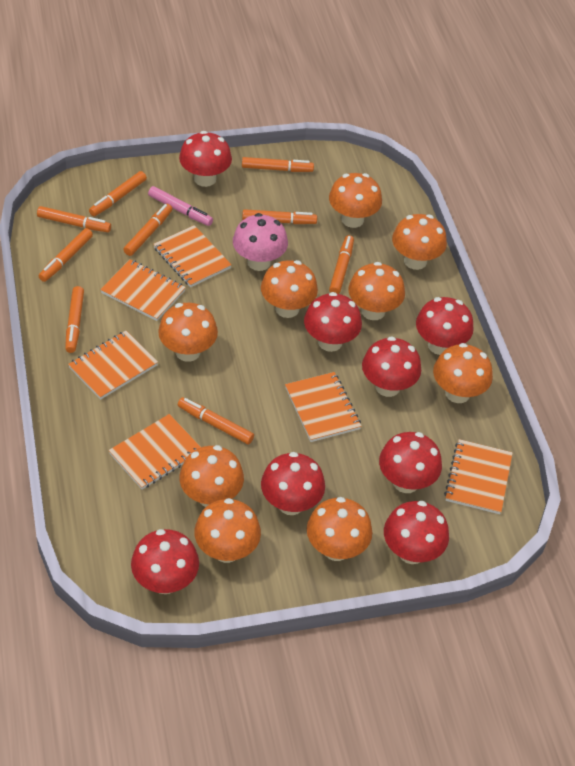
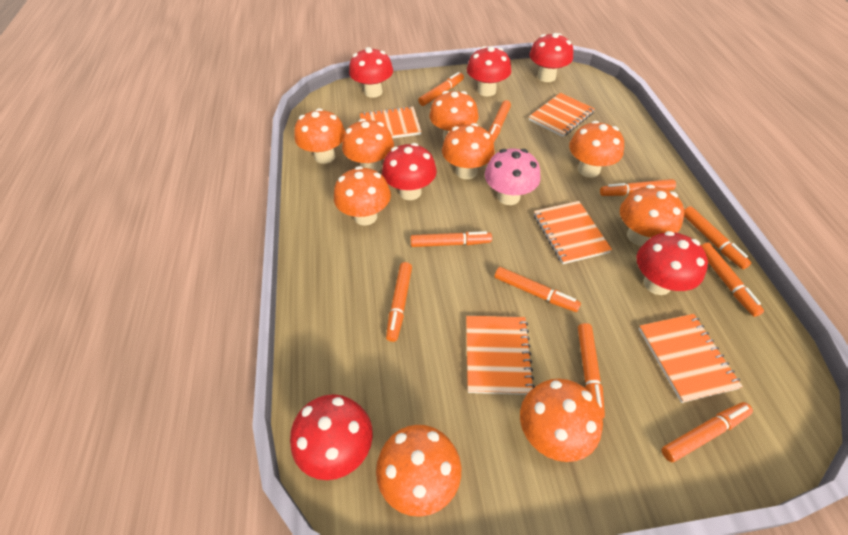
orange marker: 9 -> 10
orange notebook: 6 -> 5
pink marker: 1 -> 0
red mushroom: 8 -> 6

